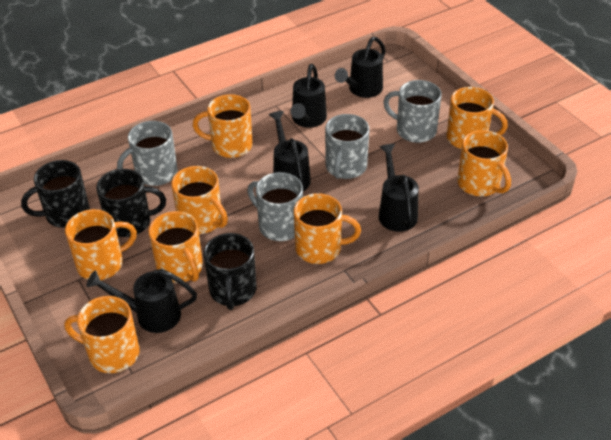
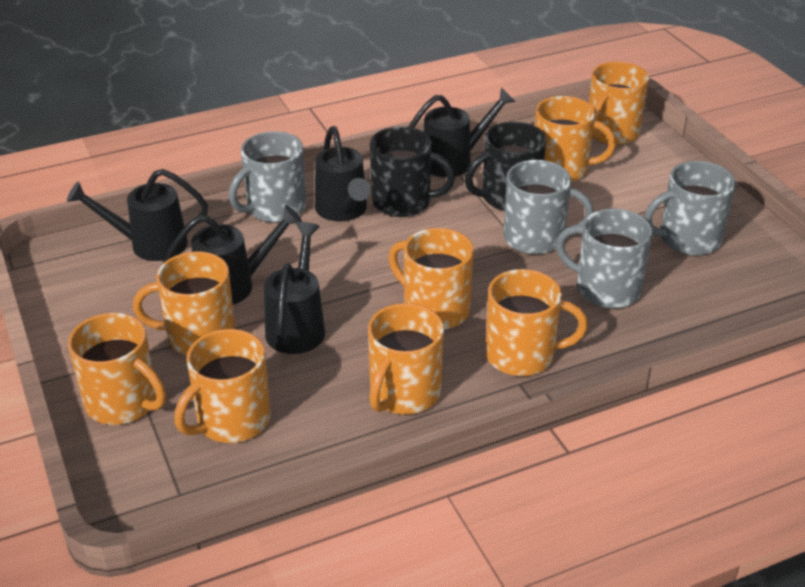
black mug: 3 -> 2

